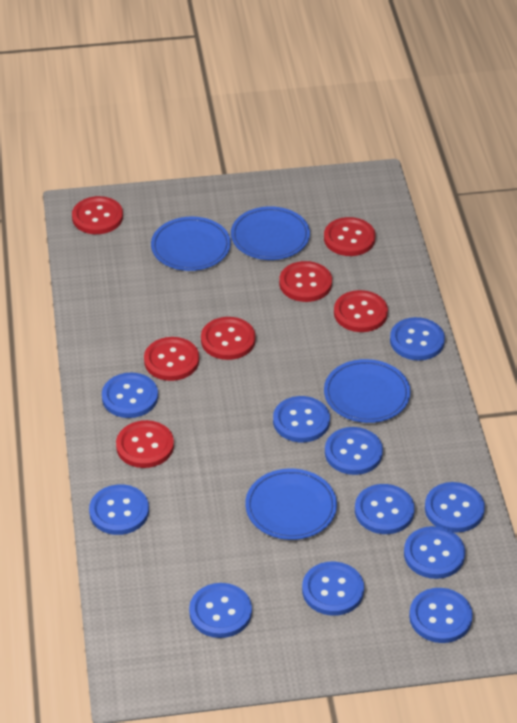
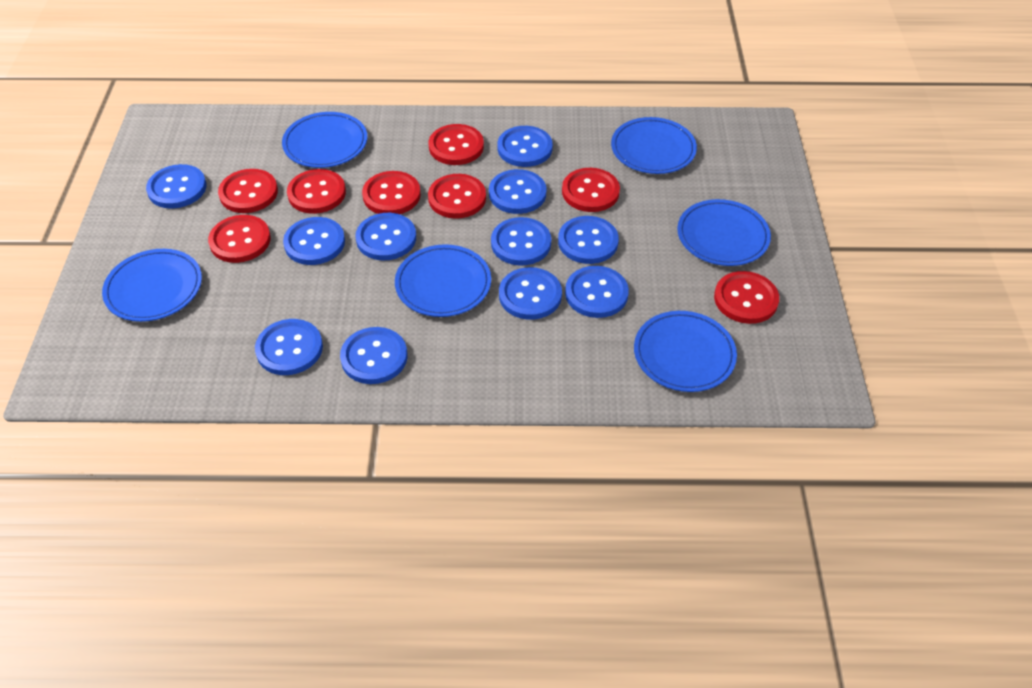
blue plate: 4 -> 6
red button: 7 -> 8

